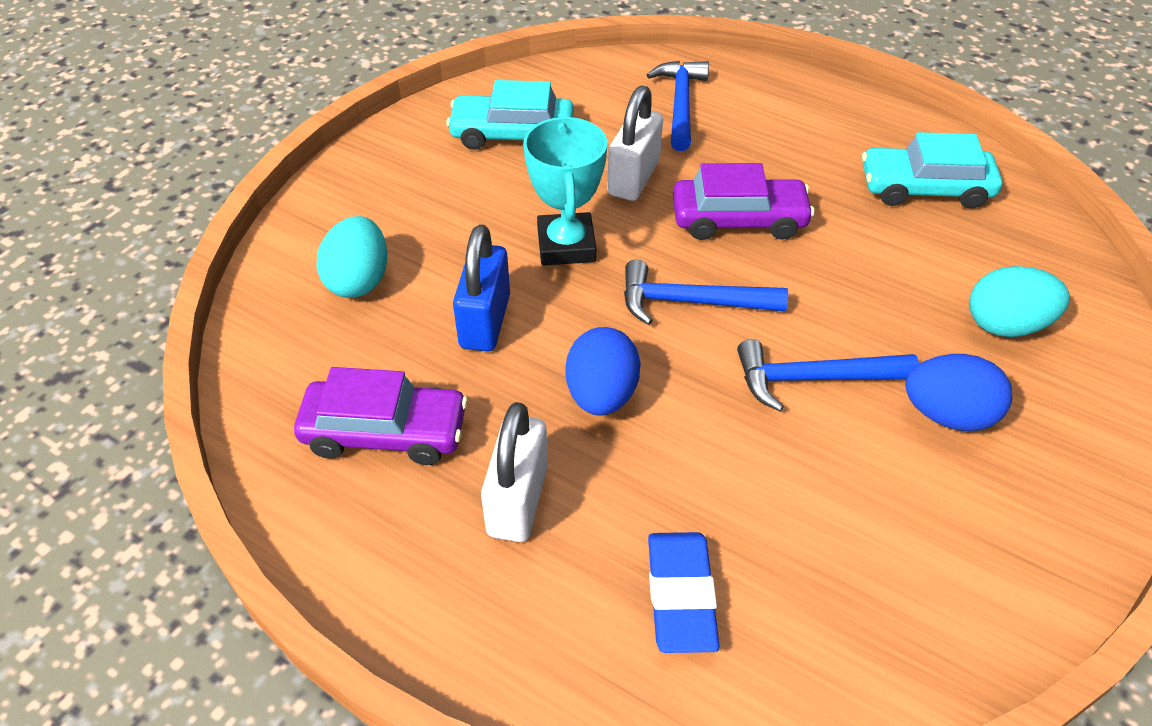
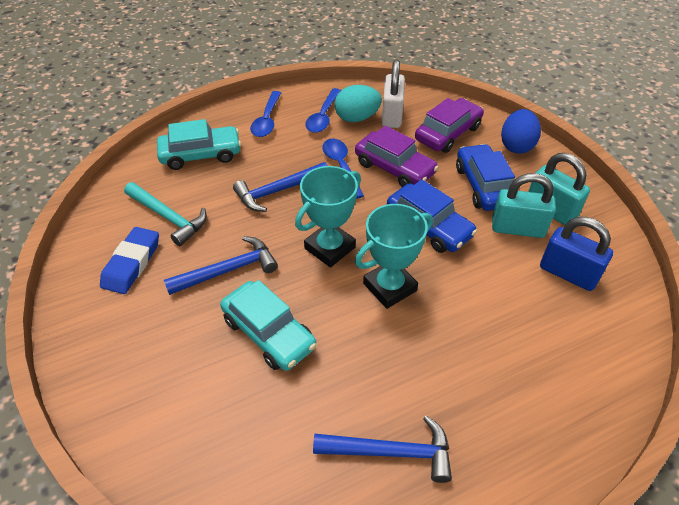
blue car: 0 -> 2
blue egg: 2 -> 1
blue spoon: 0 -> 3
turquoise egg: 2 -> 1
turquoise hammer: 0 -> 1
turquoise padlock: 0 -> 2
turquoise trophy: 1 -> 2
white padlock: 2 -> 1

